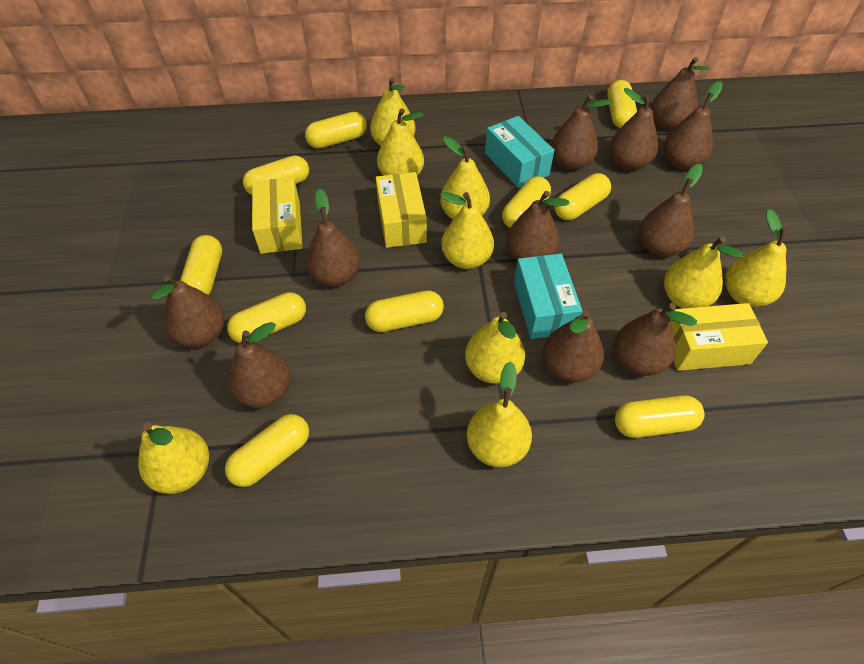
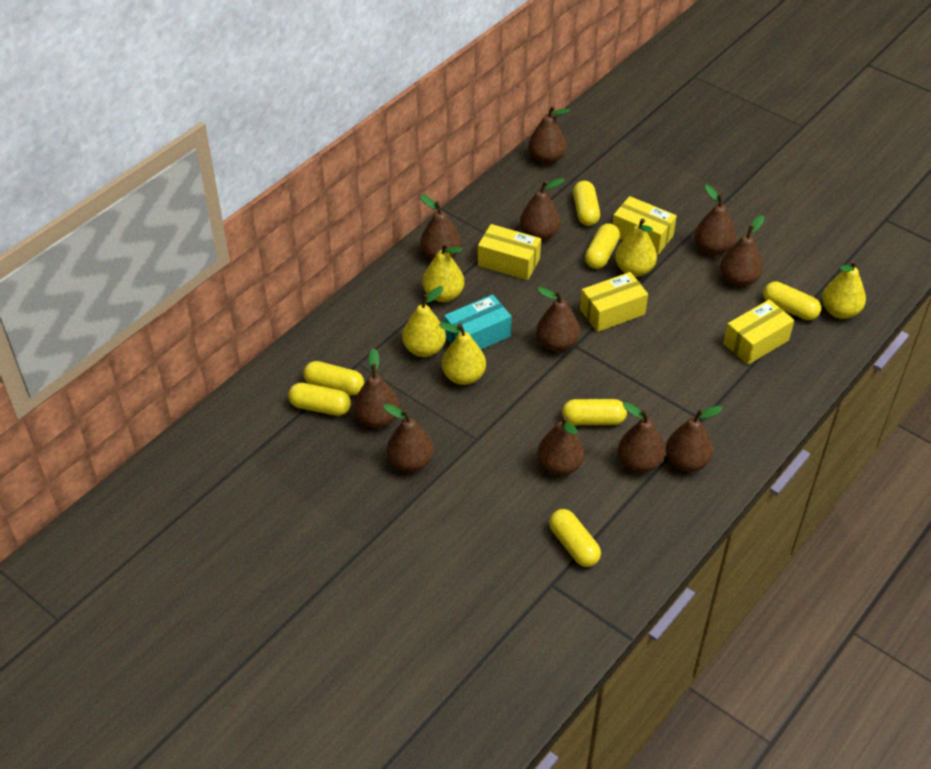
turquoise box: 2 -> 1
yellow box: 3 -> 4
yellow capsule: 10 -> 7
yellow pear: 9 -> 5

